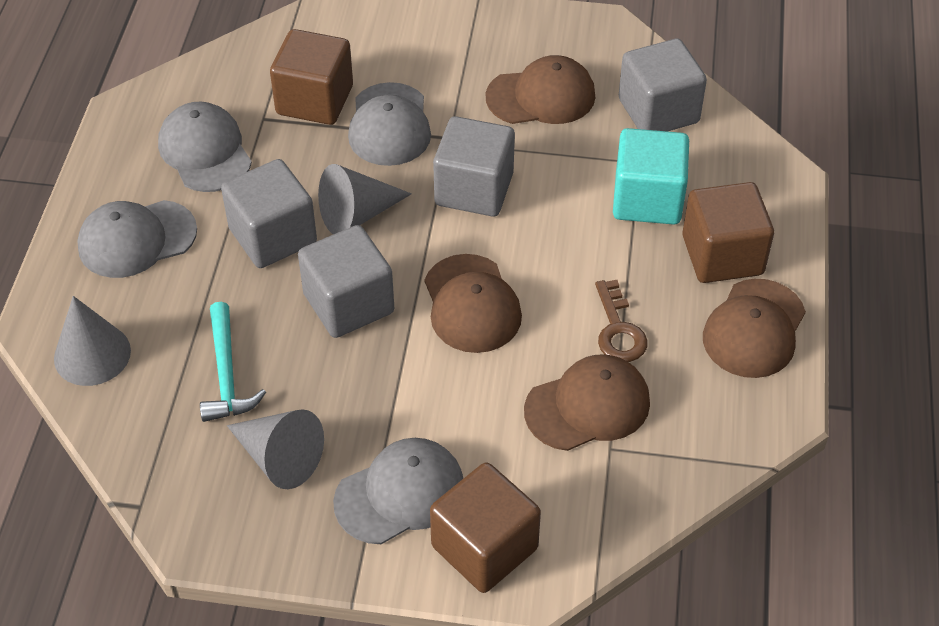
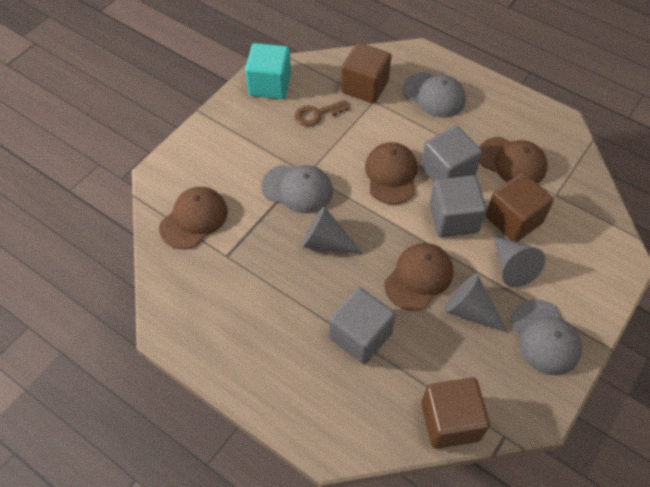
grey cap: 4 -> 3
grey cube: 4 -> 3
turquoise hammer: 1 -> 0

